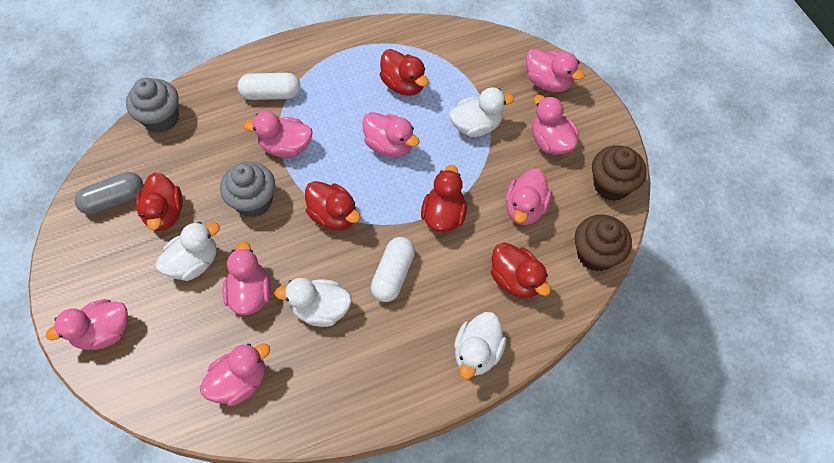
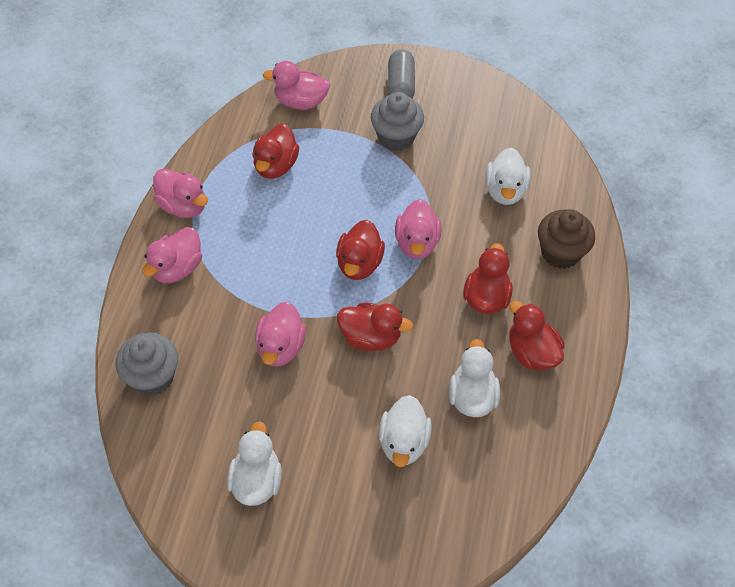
brown cupcake: 2 -> 1
pink duck: 8 -> 5
white capsule: 2 -> 0

